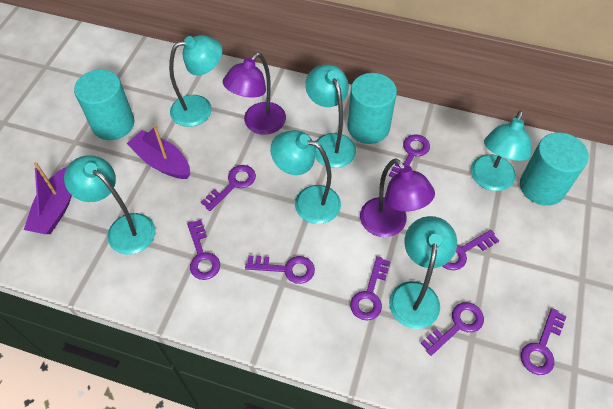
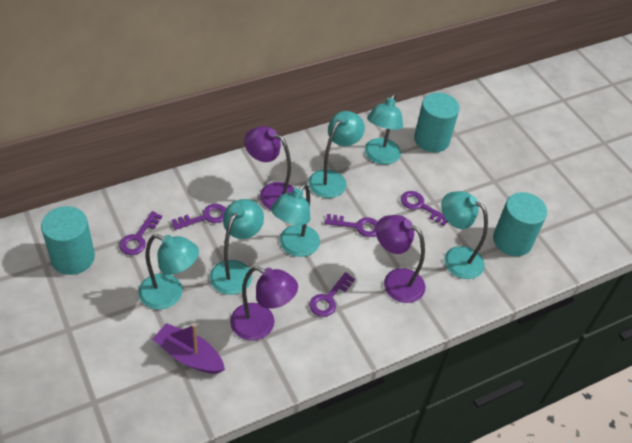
purple boat: 2 -> 1
purple key: 8 -> 5
purple lamp: 2 -> 3

